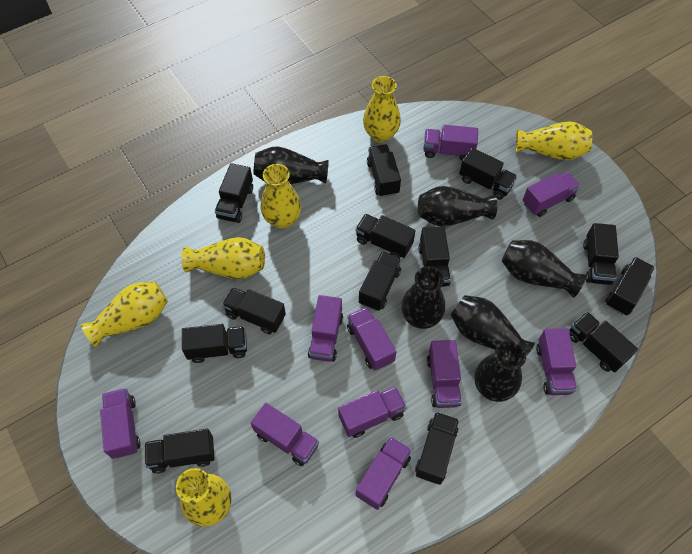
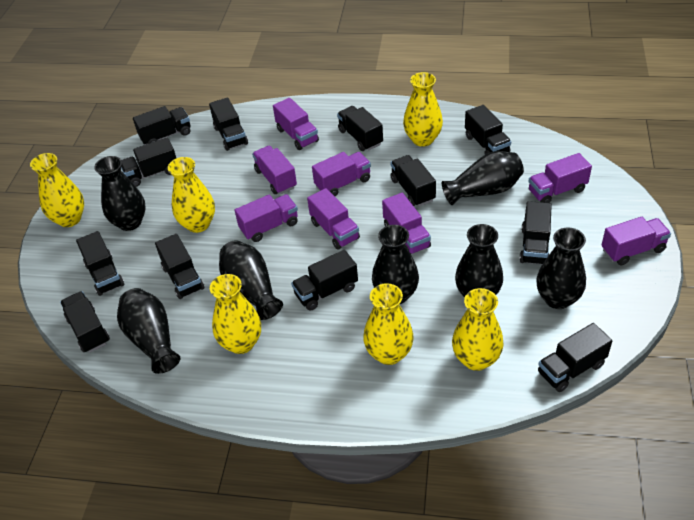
black truck: 13 -> 12
black vase: 6 -> 7
purple truck: 10 -> 8

